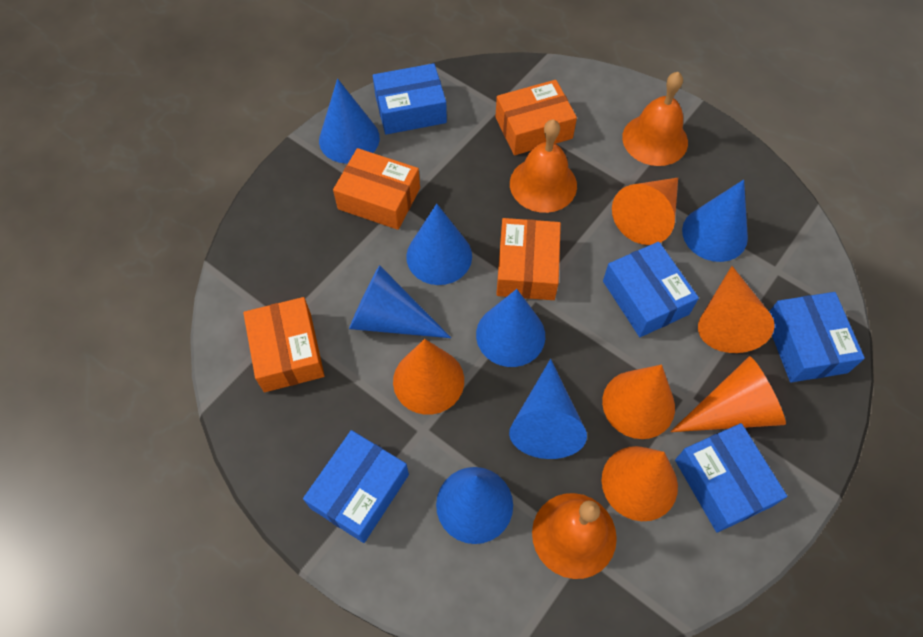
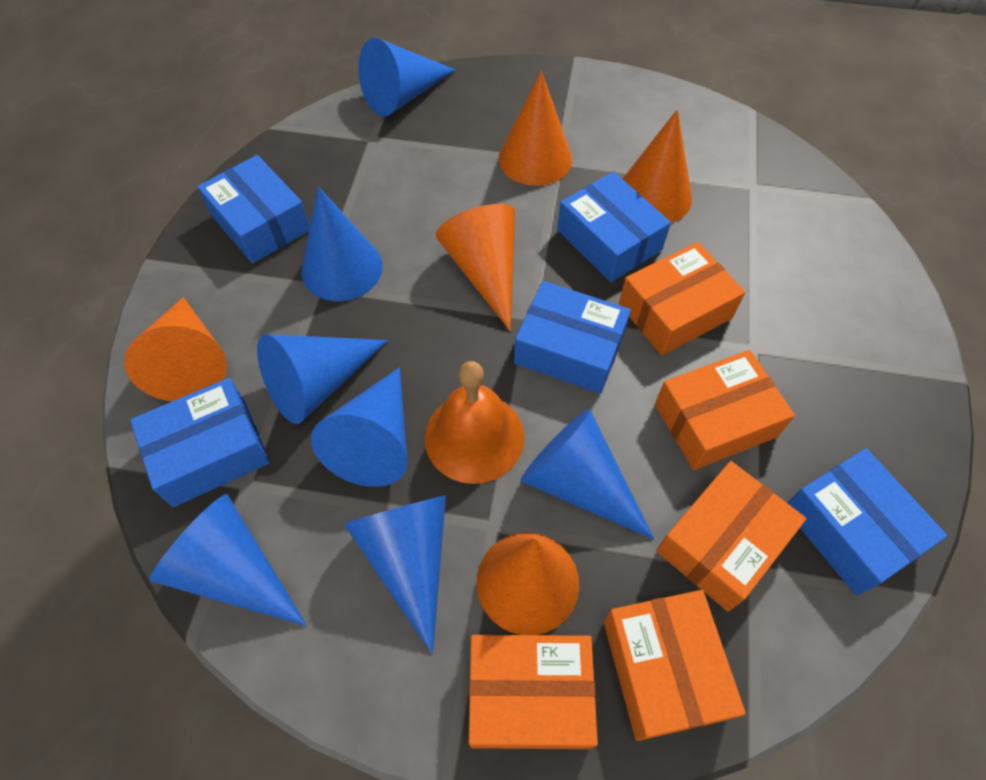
orange bell: 3 -> 1
orange box: 4 -> 5
orange cone: 6 -> 5

